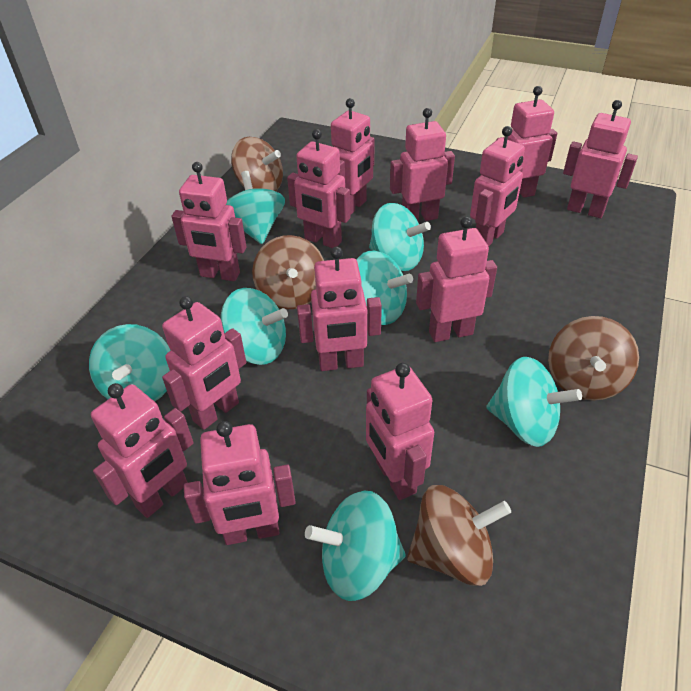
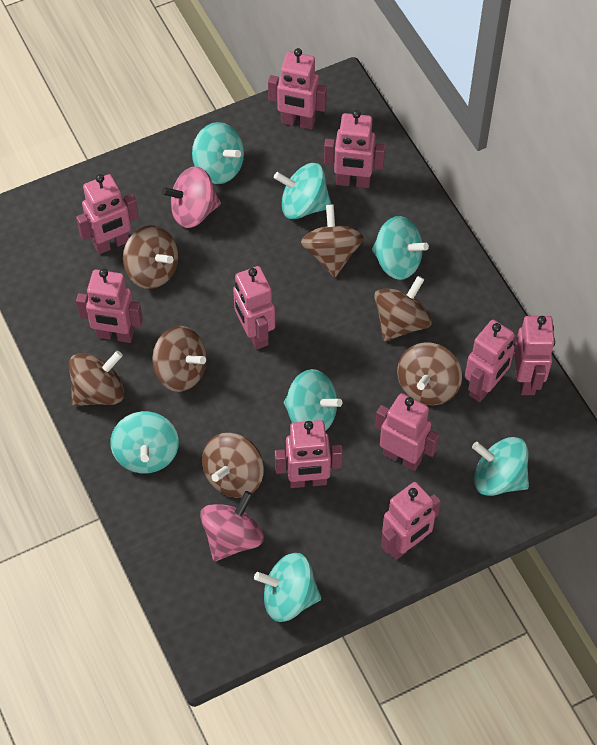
brown spinning top: 4 -> 7
pink robot: 13 -> 10
pink spinning top: 0 -> 2

